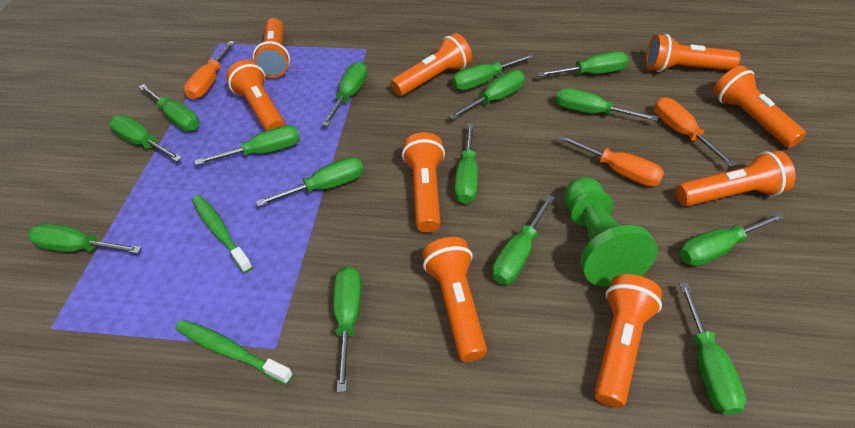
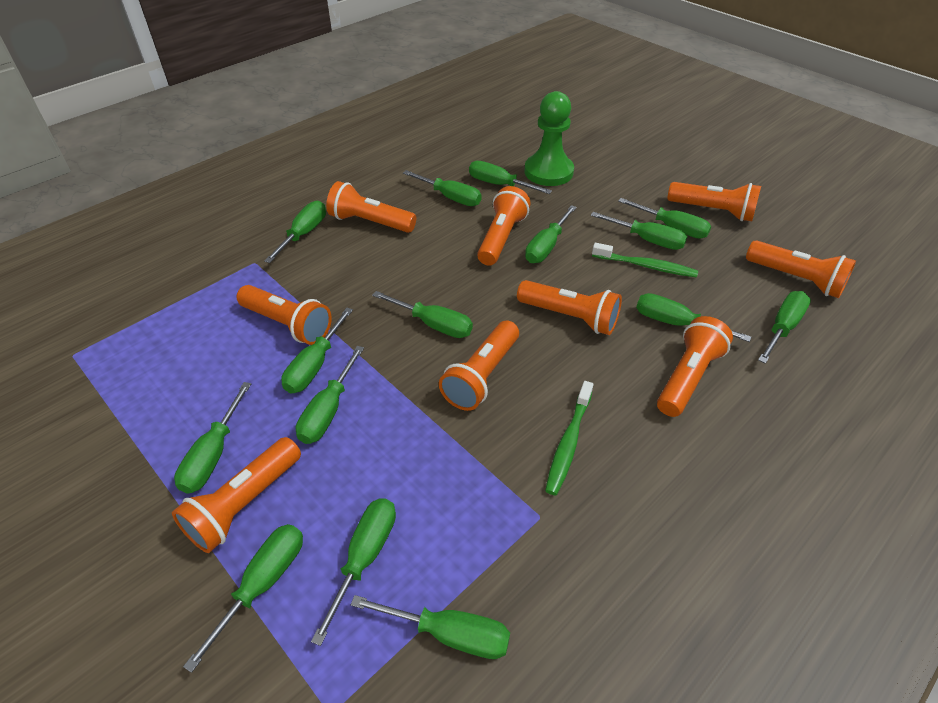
orange screwdriver: 3 -> 0

